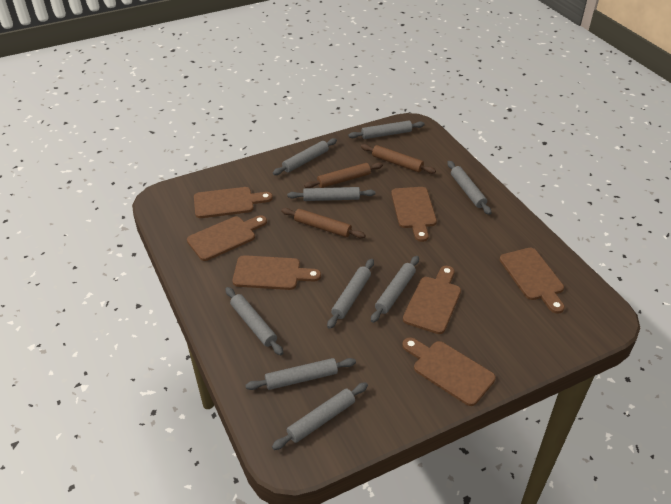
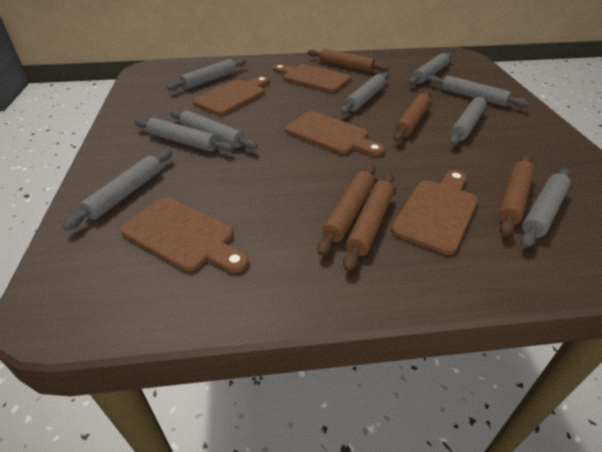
brown cutting board: 7 -> 5
brown rolling pin: 3 -> 5

